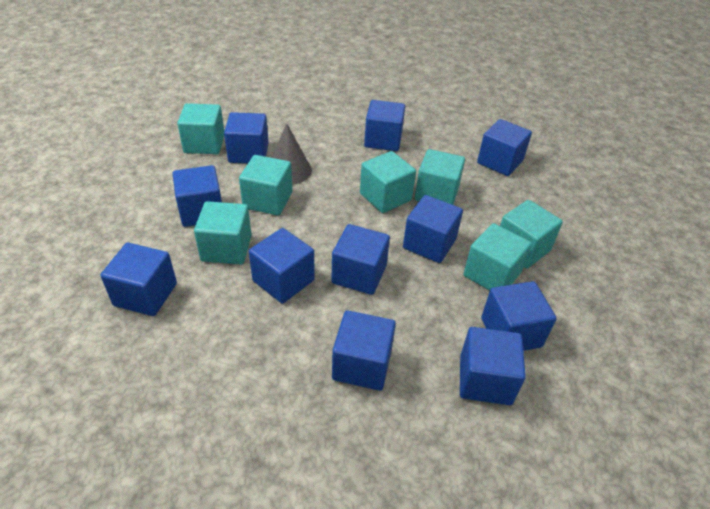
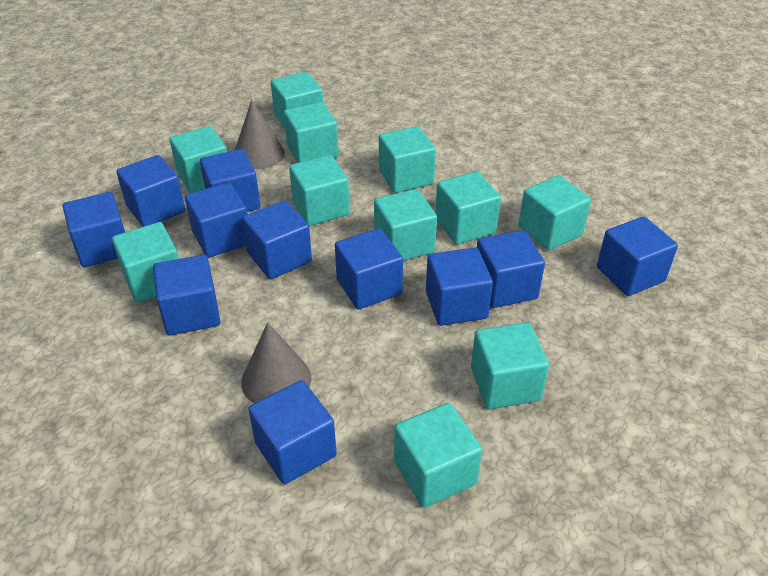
grey cone: 1 -> 2
turquoise cube: 7 -> 11

